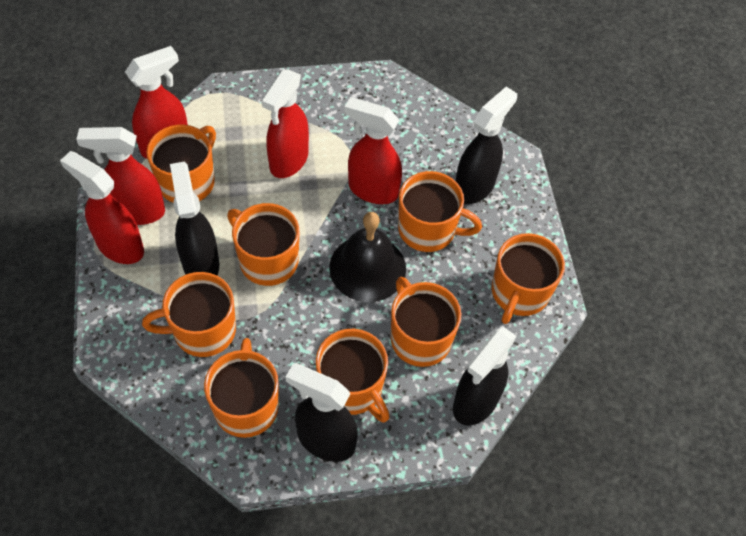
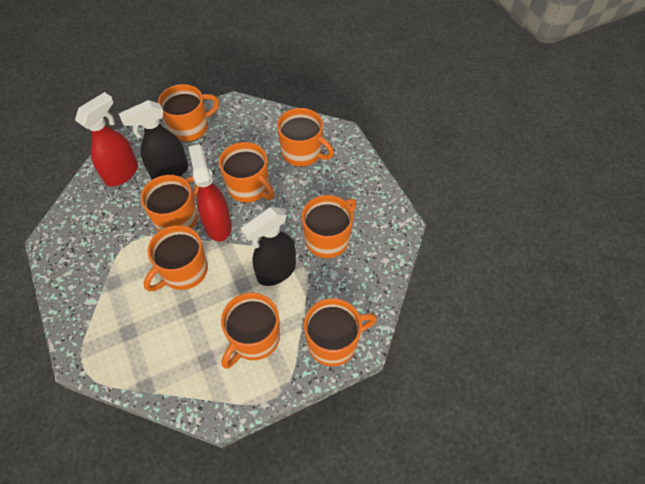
black bell: 1 -> 0
black spray bottle: 4 -> 2
red spray bottle: 5 -> 2

